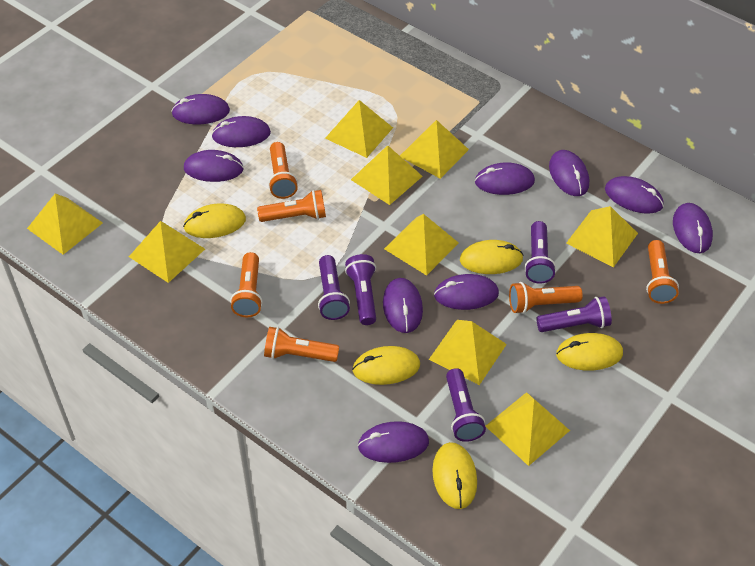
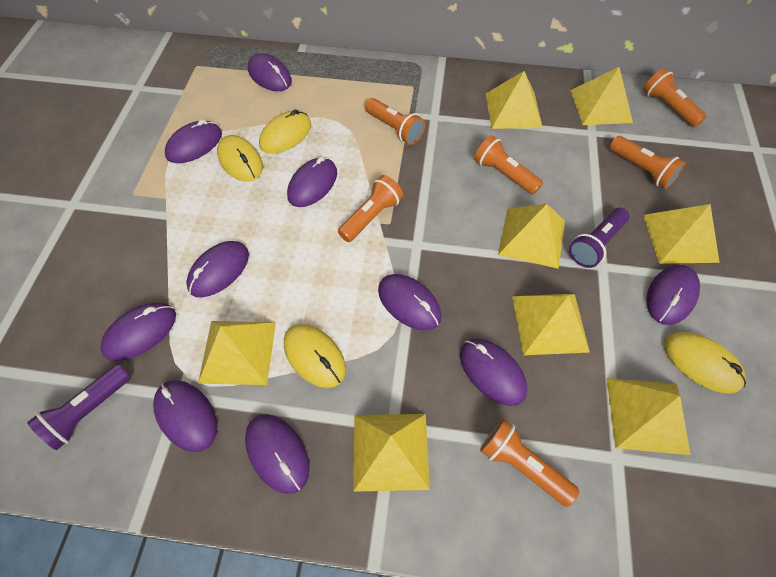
purple flashlight: 5 -> 2
yellow mouse: 5 -> 4
yellow pyramid: 9 -> 8

